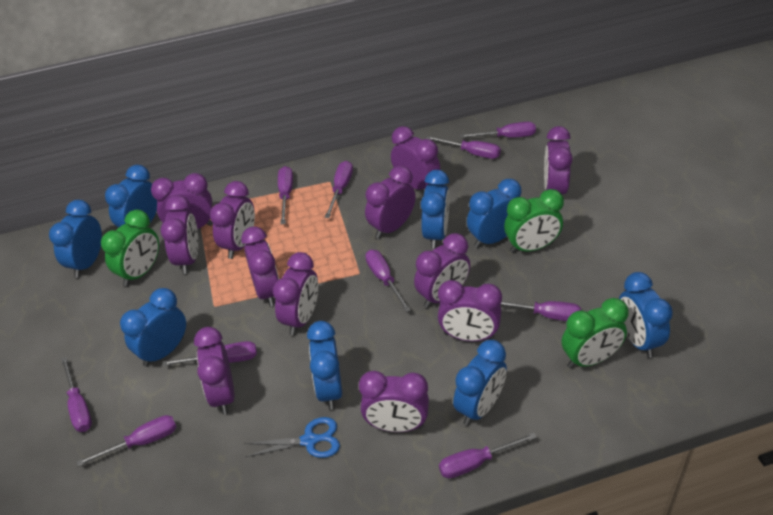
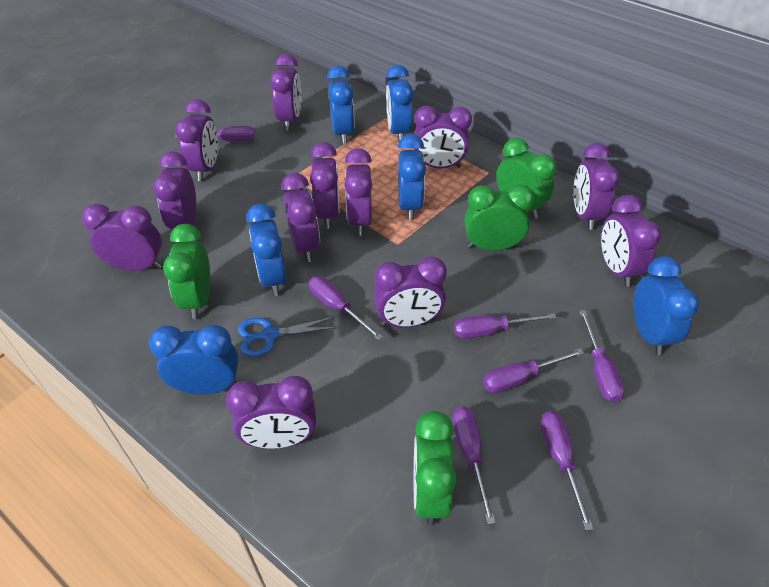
blue clock: 8 -> 6
green clock: 3 -> 4
purple screwdriver: 10 -> 7

